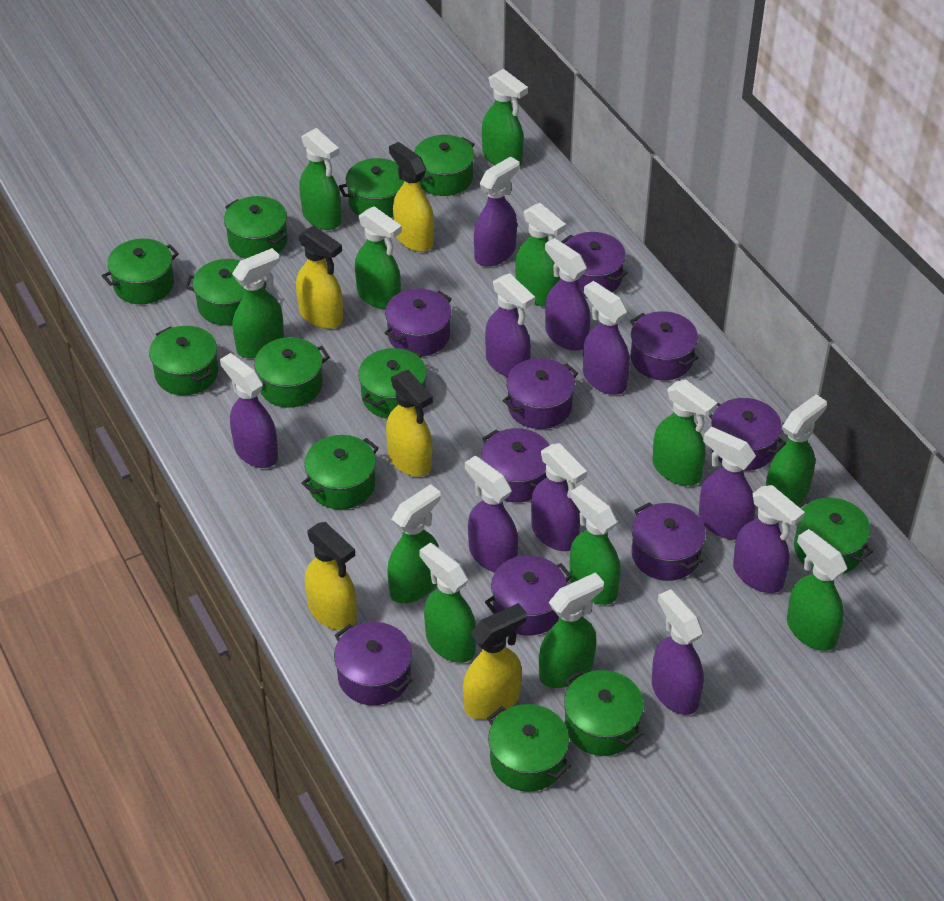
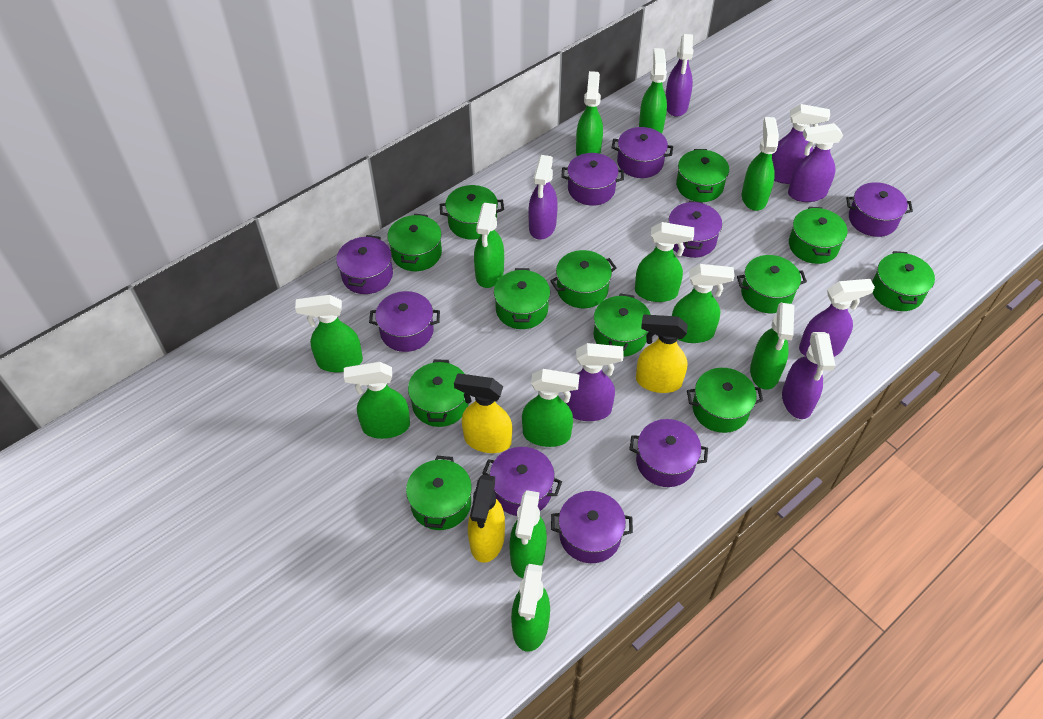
purple spray bottle: 10 -> 7
yellow spray bottle: 5 -> 3

